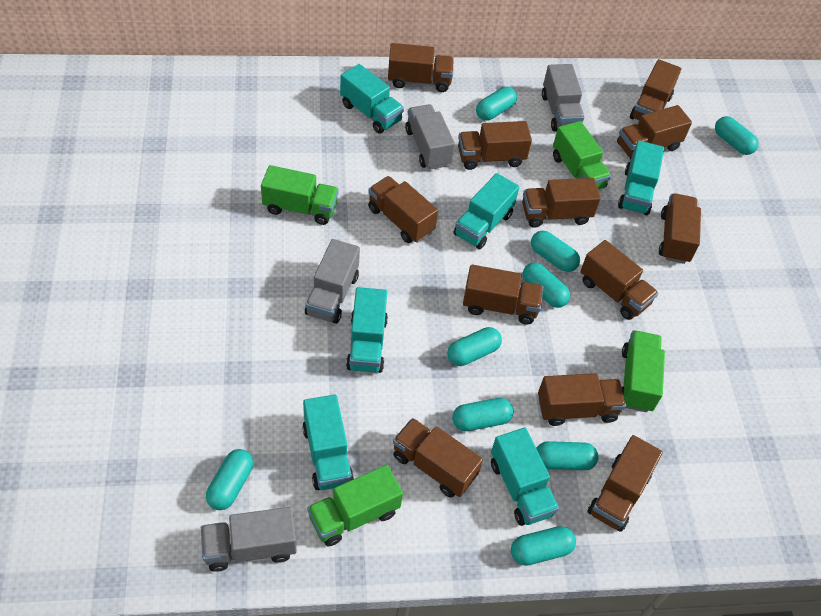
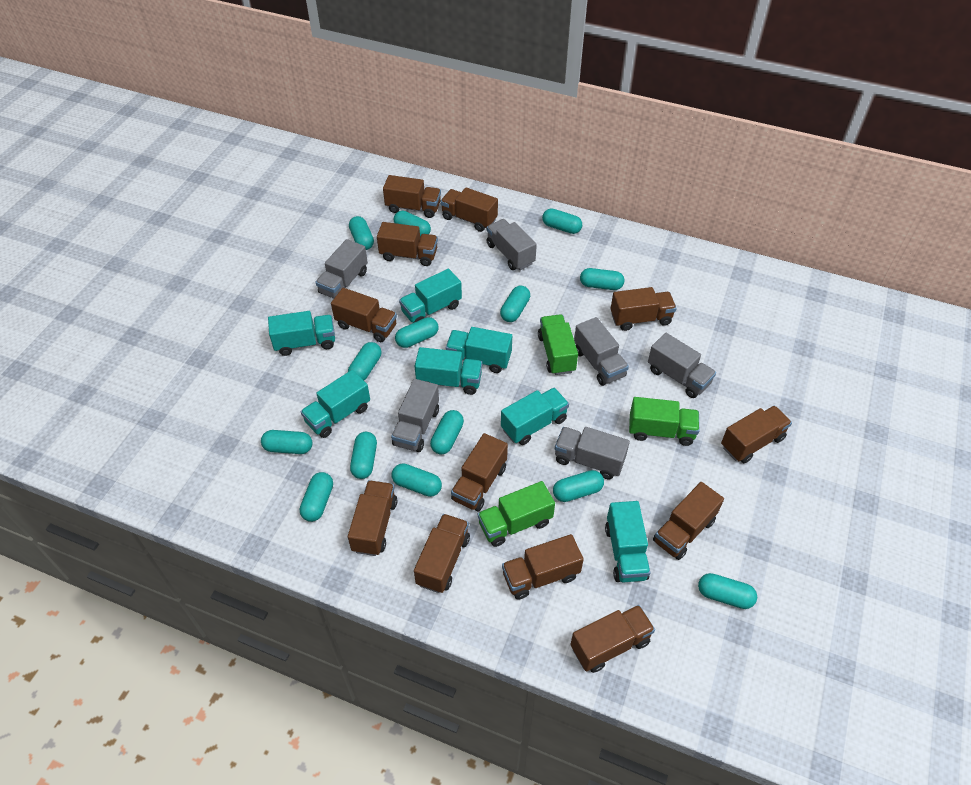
green truck: 4 -> 3
grey truck: 4 -> 6
turquoise capsule: 9 -> 14
turquoise truck: 6 -> 7

